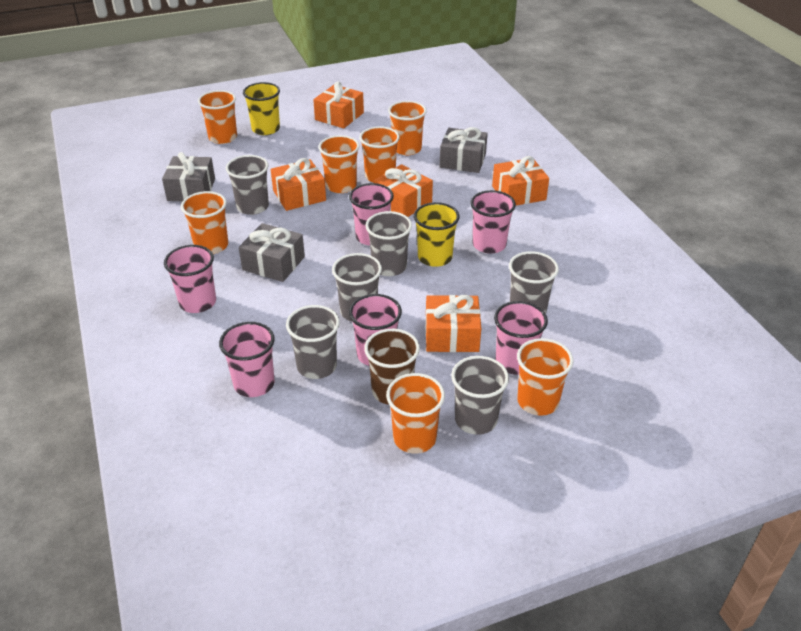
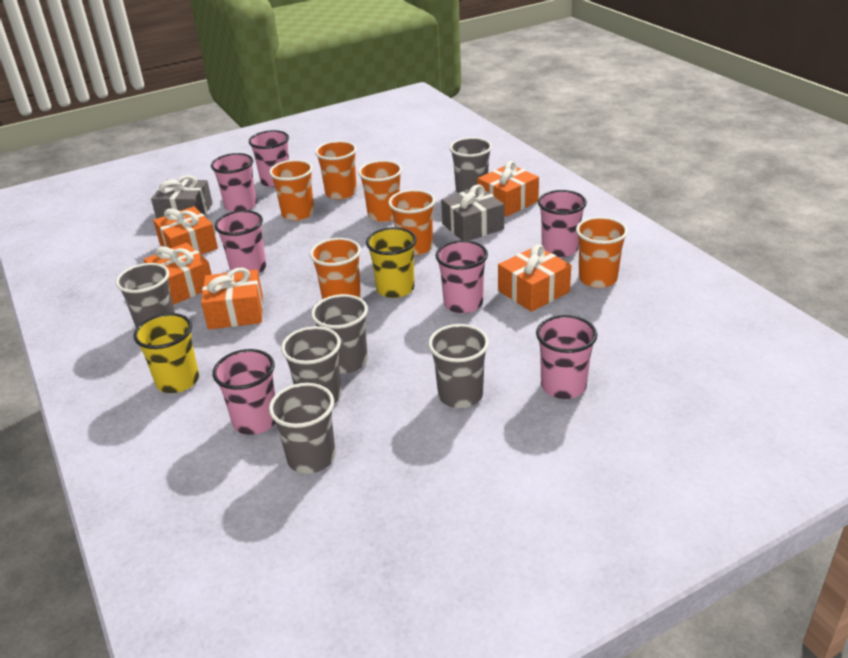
brown cup: 1 -> 0
grey gift: 3 -> 2
orange cup: 7 -> 6
pink cup: 6 -> 7

